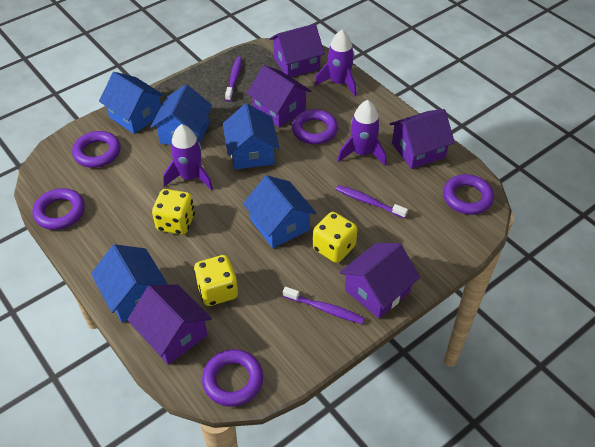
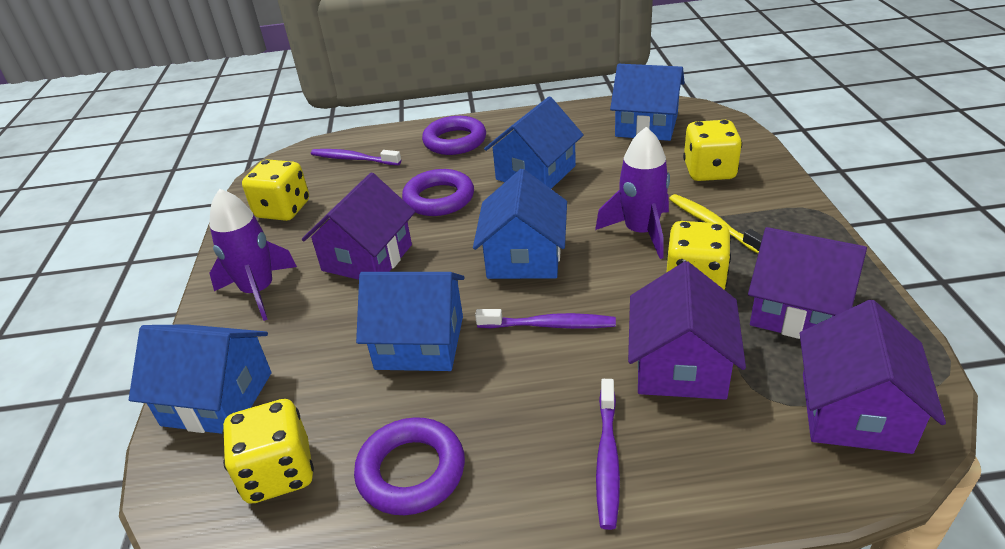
purple house: 5 -> 4
purple ring: 5 -> 3
purple rocket: 3 -> 2
yellow dice: 3 -> 4
yellow toothbrush: 0 -> 1

